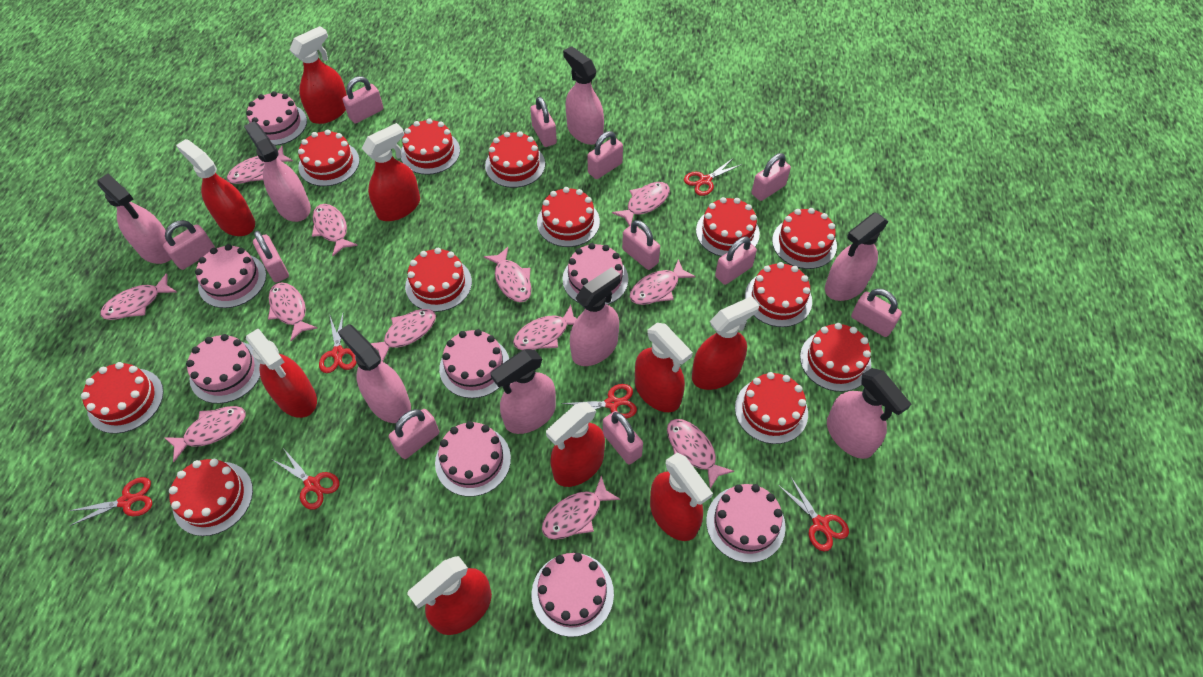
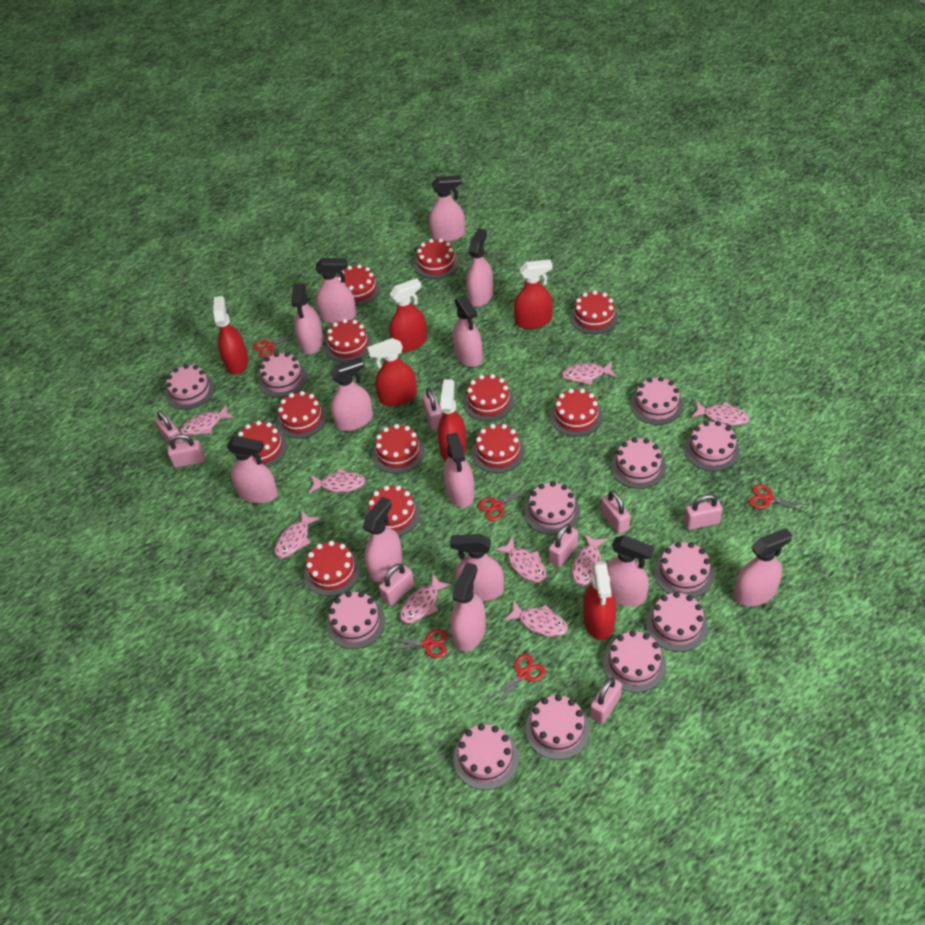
pink cake: 8 -> 12
pink fish: 12 -> 9
pink padlock: 11 -> 8
pink spray bottle: 8 -> 13
red scissors: 6 -> 5
red spray bottle: 9 -> 6

